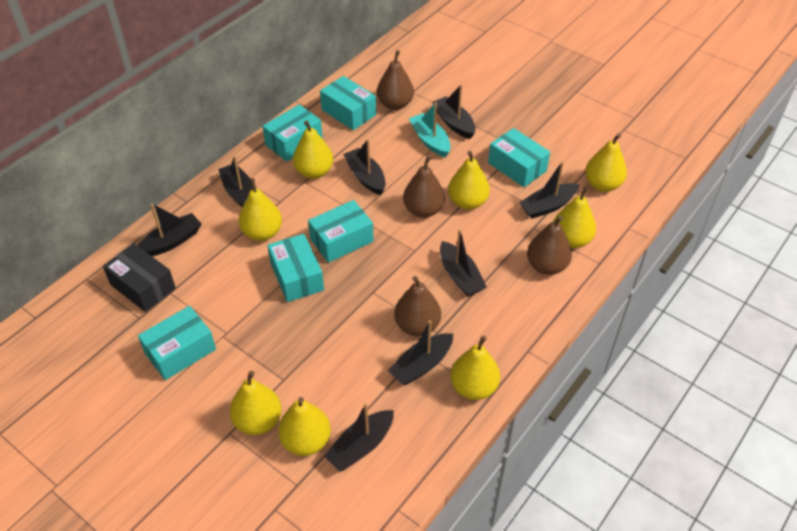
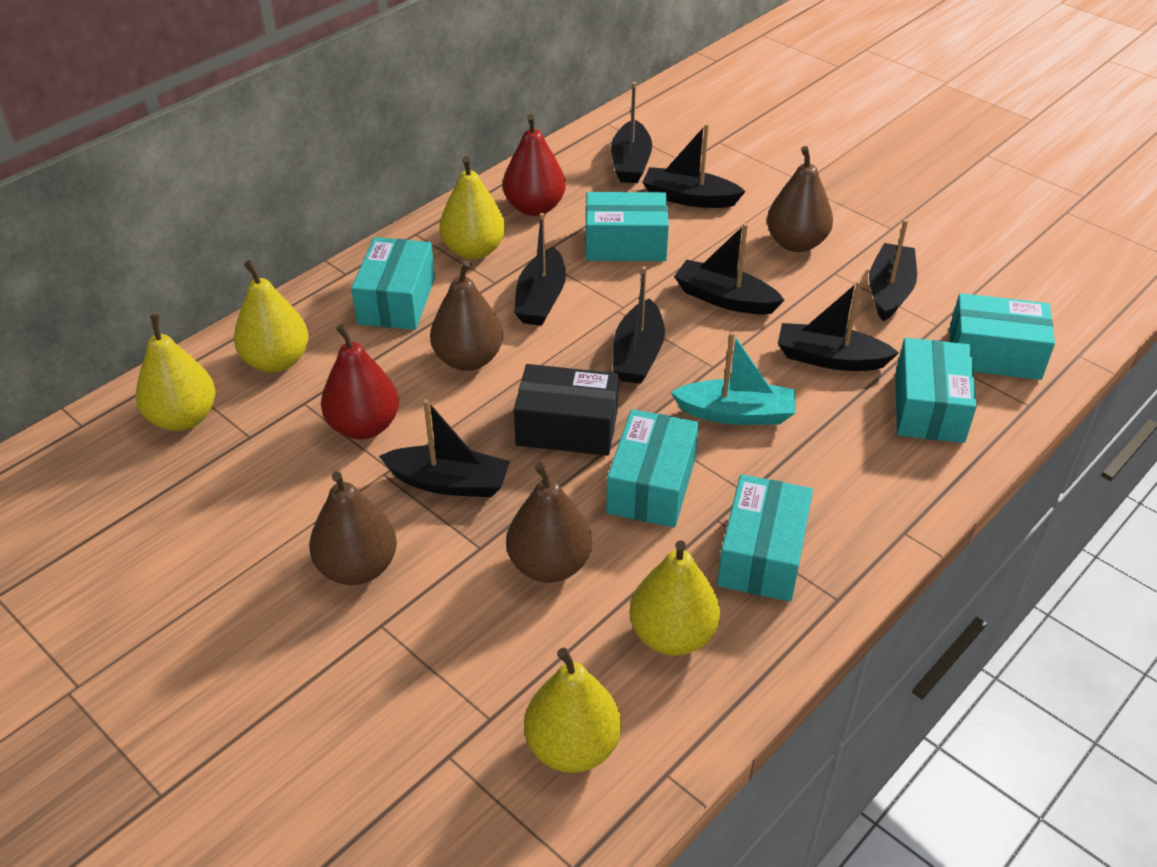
red pear: 0 -> 2
yellow pear: 8 -> 5

